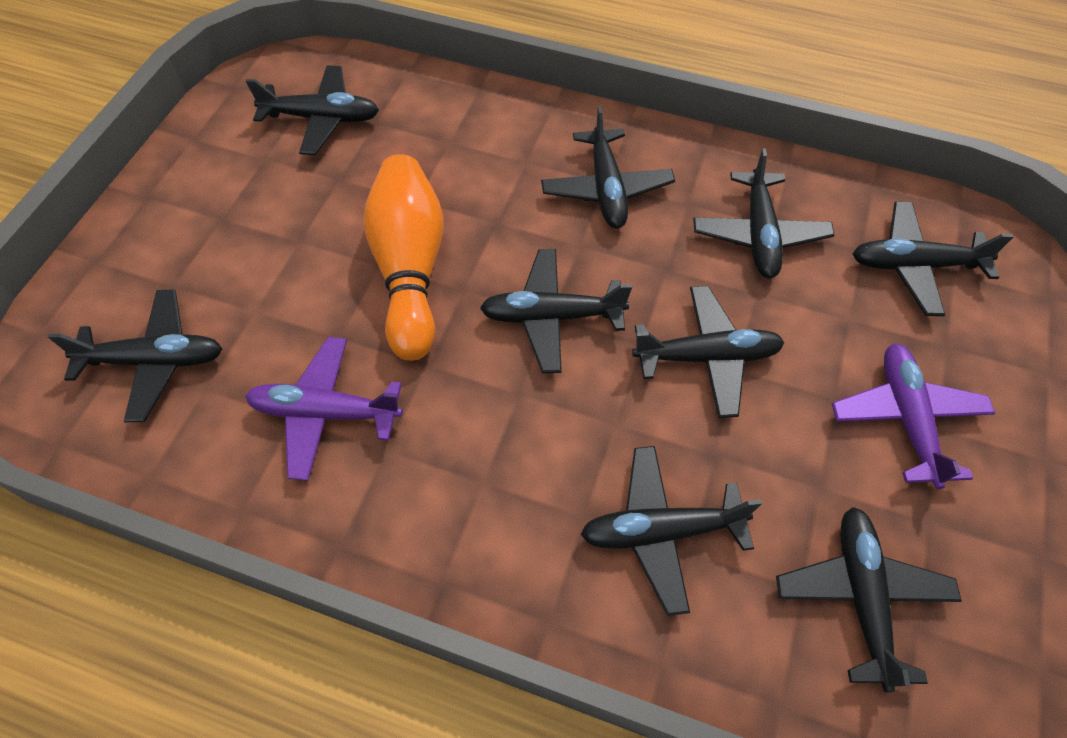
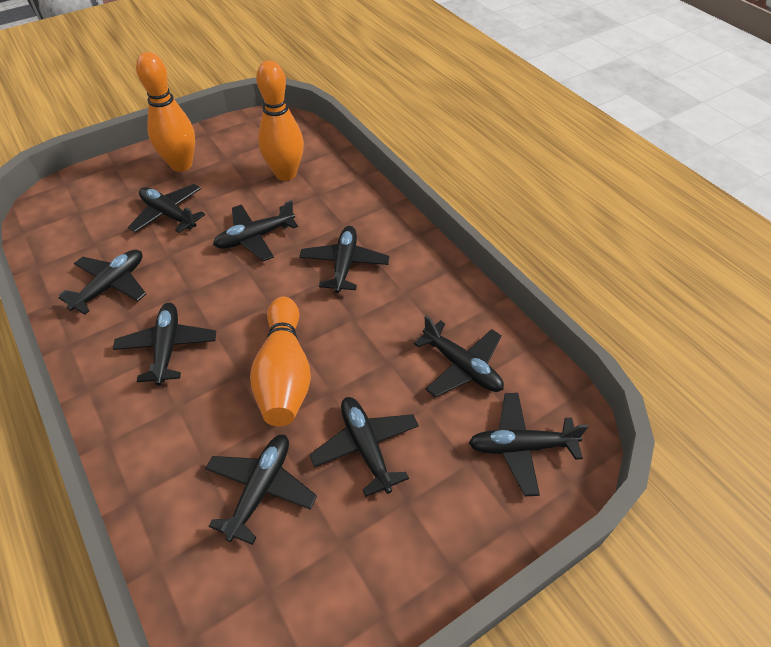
orange bowling pin: 1 -> 3
purple plane: 2 -> 0

